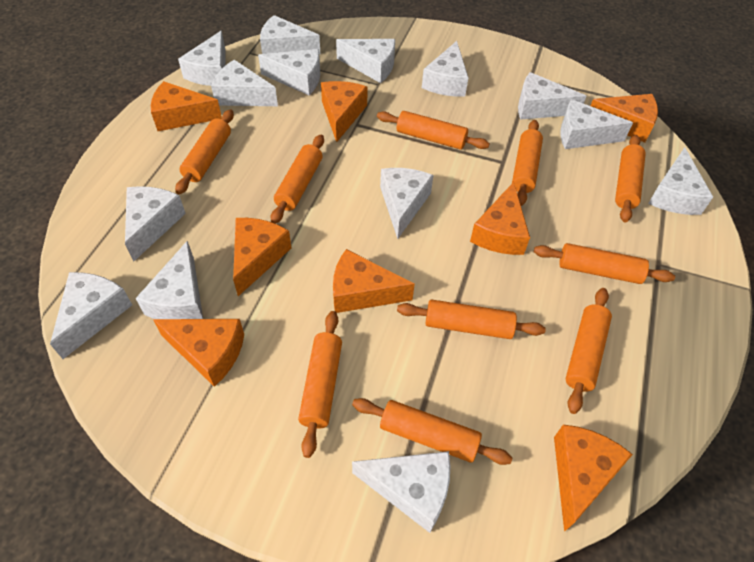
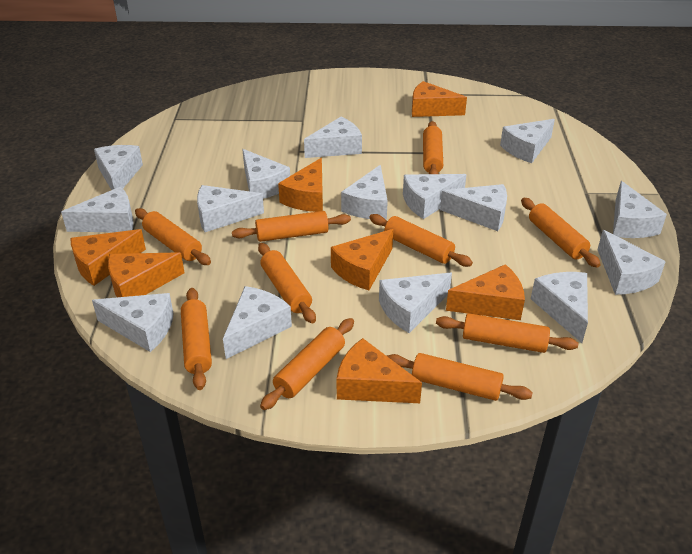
orange cheese: 8 -> 7
white cheese: 14 -> 15

